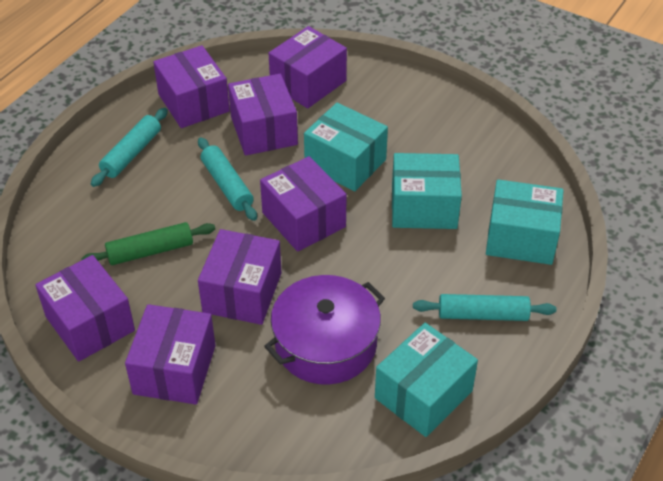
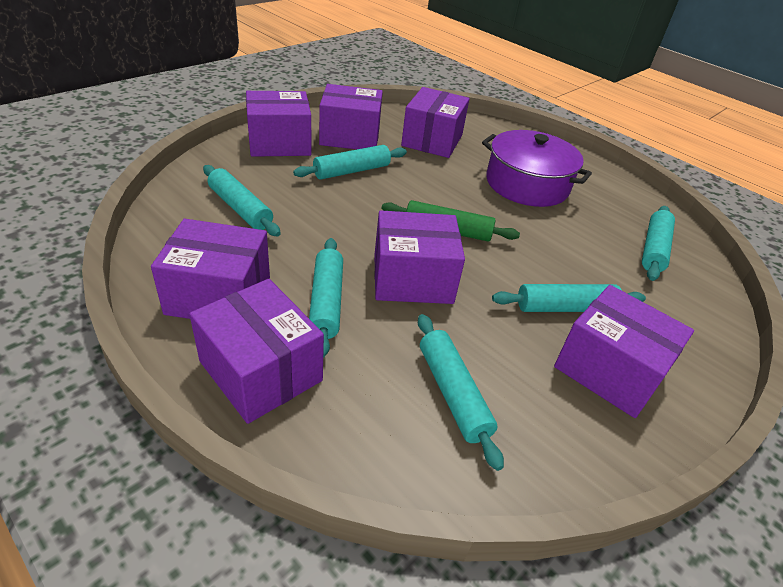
turquoise box: 4 -> 0
turquoise rolling pin: 3 -> 6

